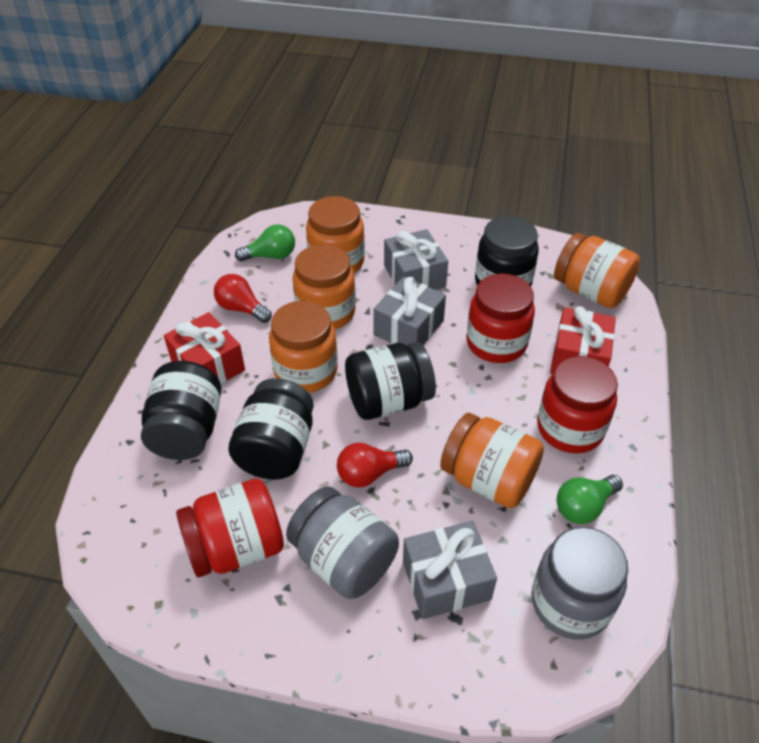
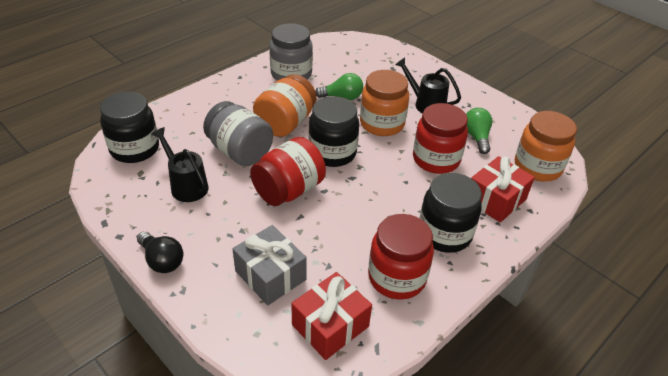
black jar: 4 -> 3
black light bulb: 0 -> 1
black watering can: 0 -> 2
grey gift: 3 -> 1
orange jar: 5 -> 3
red light bulb: 2 -> 0

